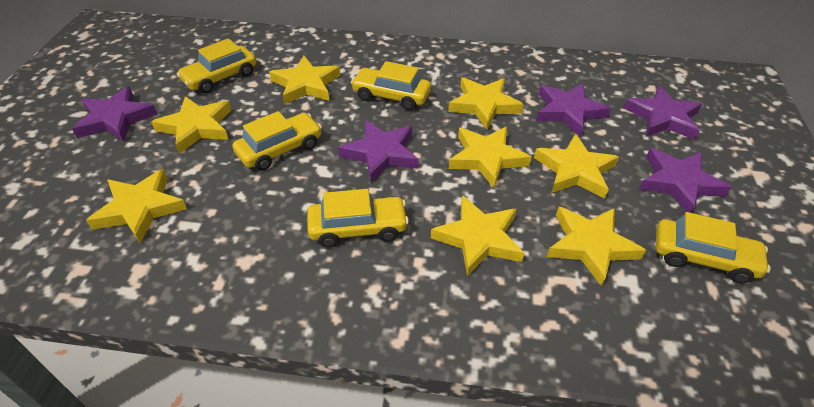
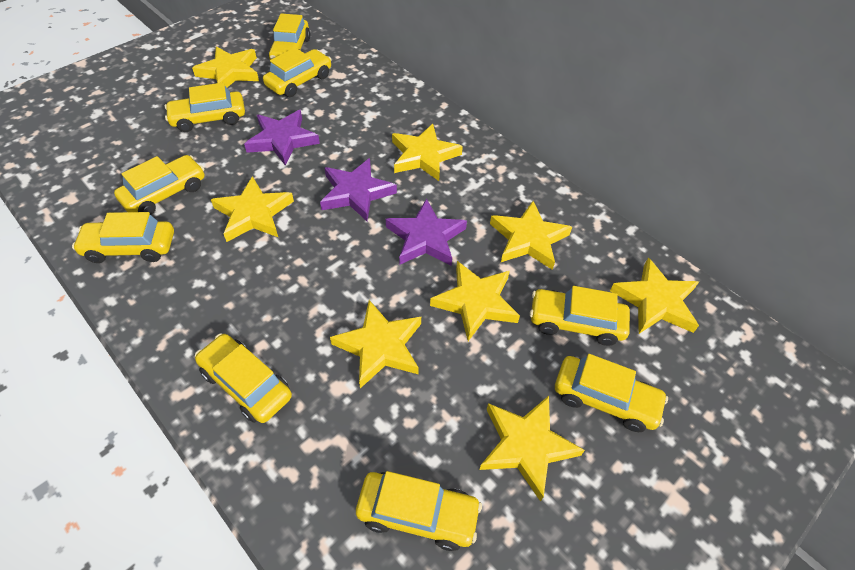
purple star: 5 -> 3
yellow car: 5 -> 9

